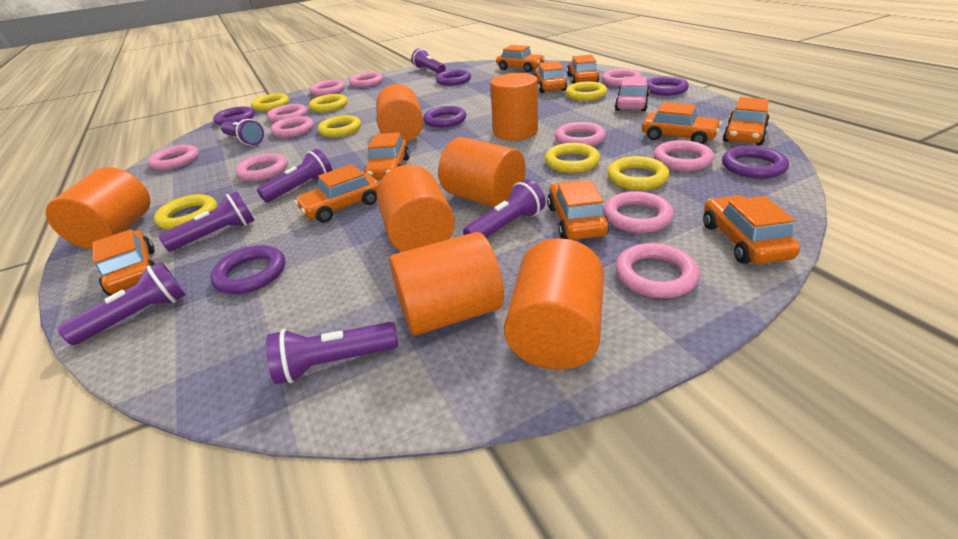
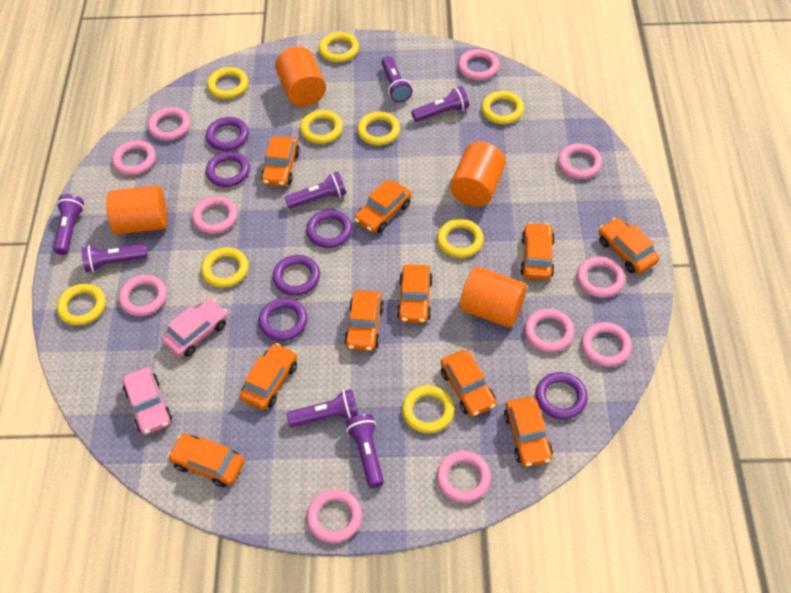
orange cylinder: 7 -> 4
pink car: 1 -> 2
yellow ring: 7 -> 9

